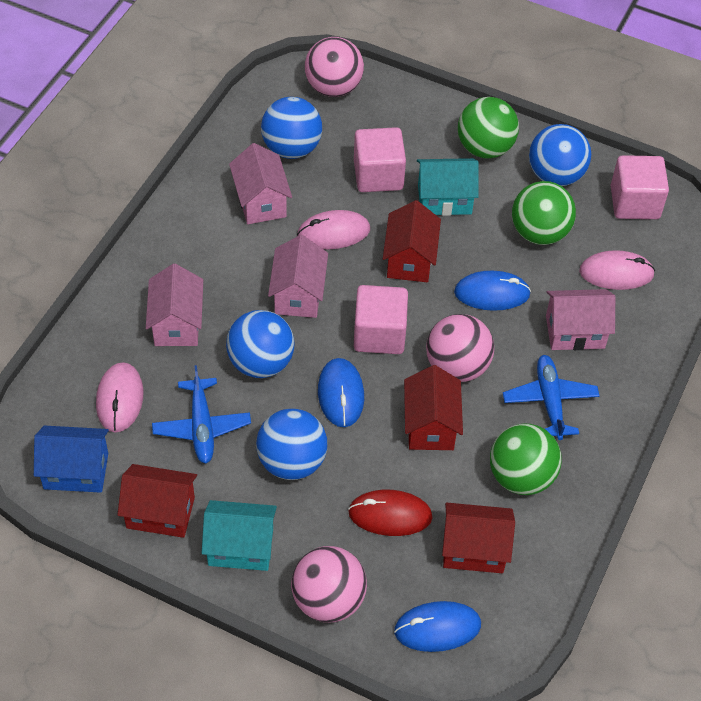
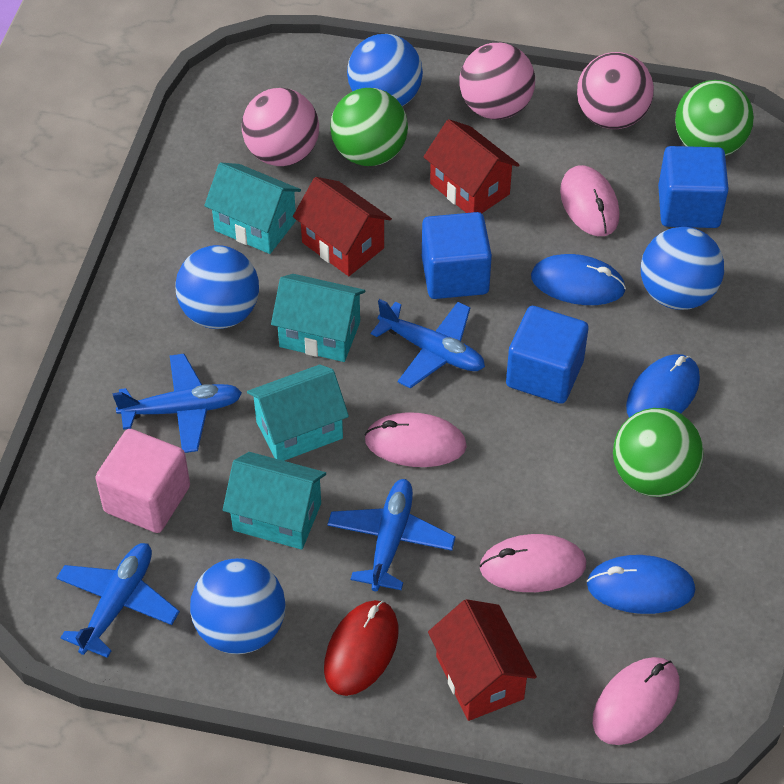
blue cube: 0 -> 3
blue house: 1 -> 0
blue plane: 2 -> 4
pink cube: 3 -> 1
pink house: 4 -> 0
pink mouse: 3 -> 4
red house: 4 -> 3
turquoise house: 2 -> 4

